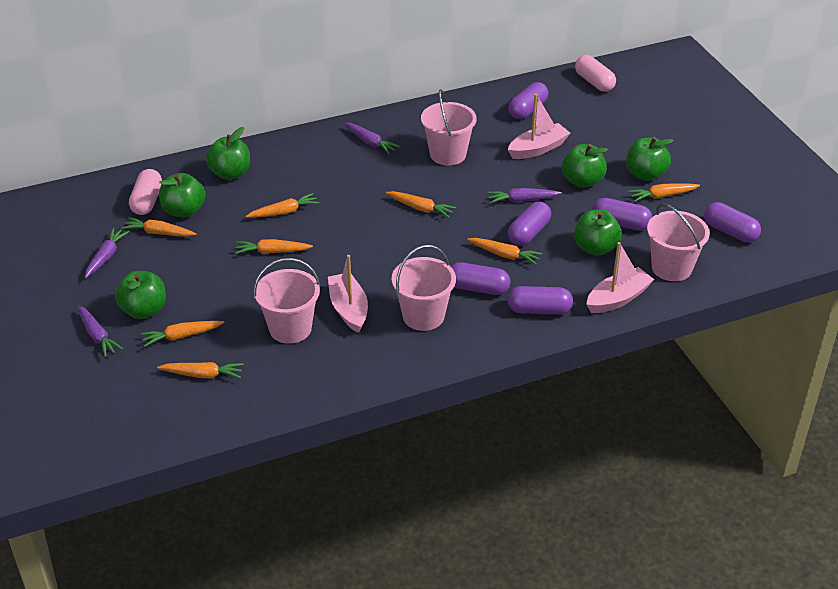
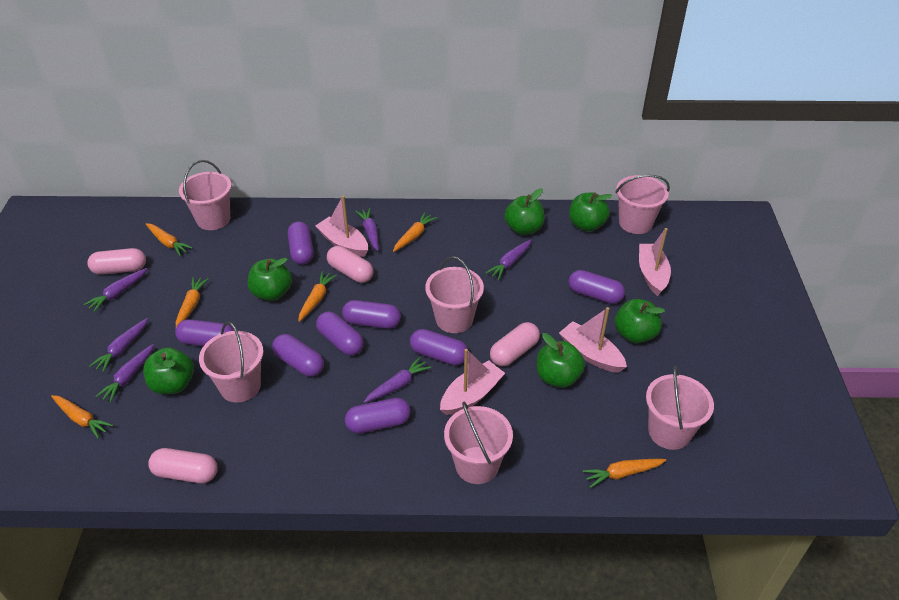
orange carrot: 8 -> 6
pink boat: 3 -> 4
pink bucket: 4 -> 6
pink capsule: 2 -> 4
purple capsule: 6 -> 8
purple carrot: 4 -> 6

